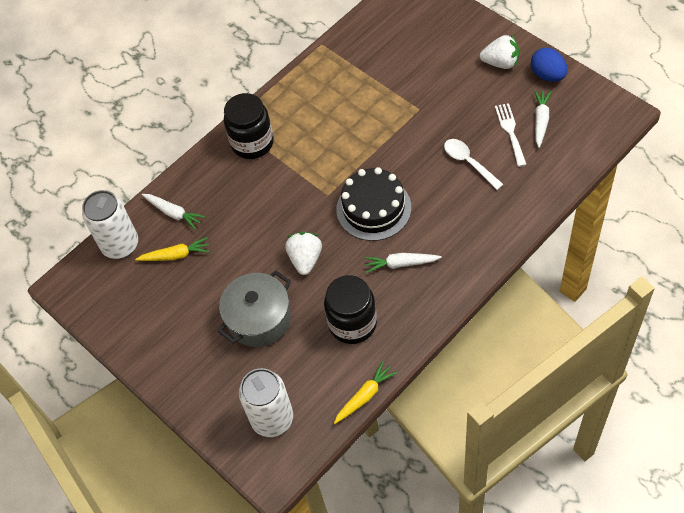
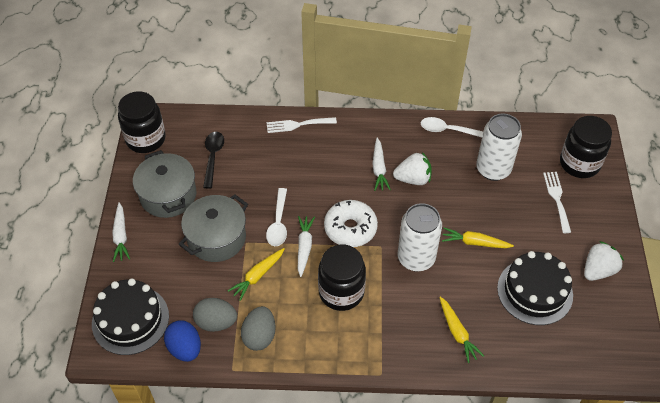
black cake: 1 -> 2
black jar: 2 -> 3
black spoon: 0 -> 1
grey egg: 0 -> 2
grey pot: 1 -> 2
white donut: 0 -> 1
white fork: 1 -> 2
white spoon: 1 -> 2
yellow carrot: 2 -> 3

